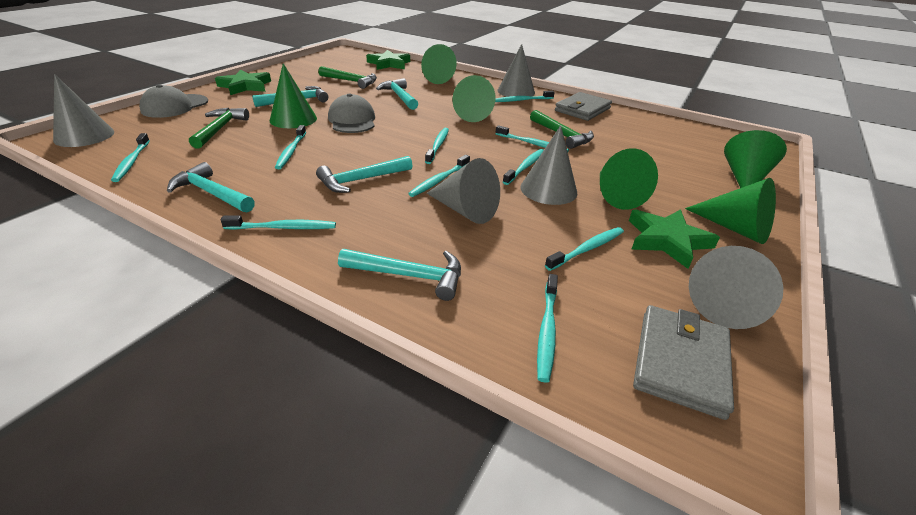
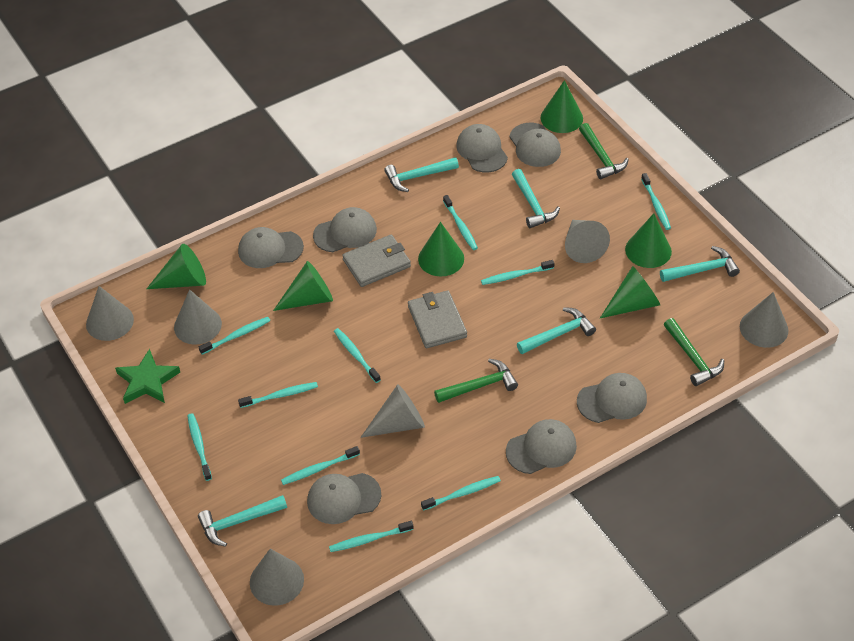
green star: 3 -> 1
grey cap: 2 -> 7
grey cone: 5 -> 6

